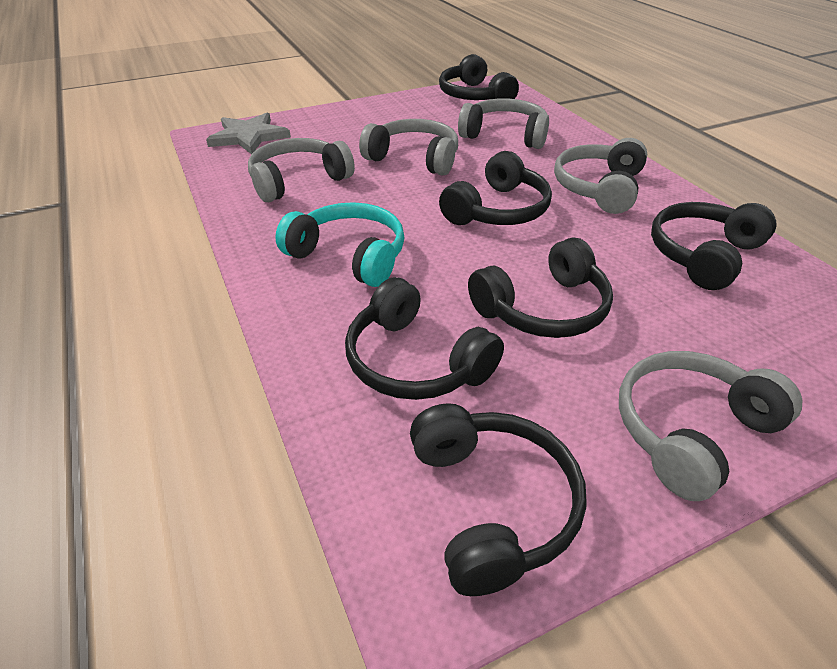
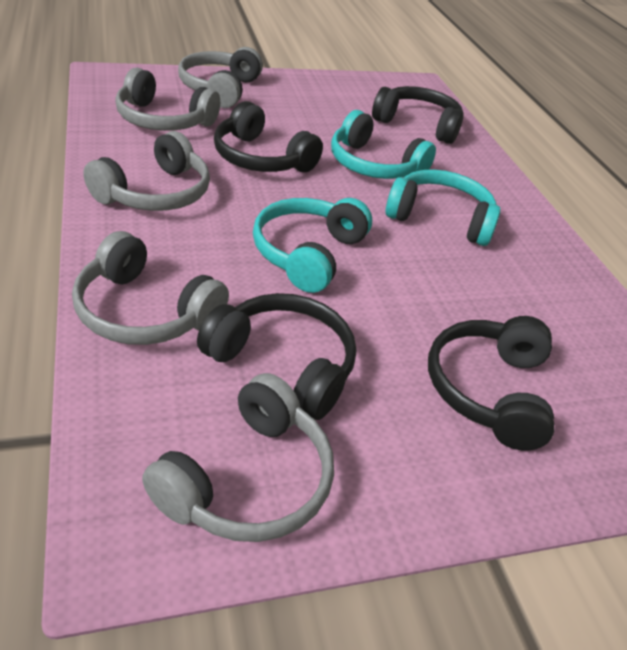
black headphones: 6 -> 4
grey star: 1 -> 0
turquoise headphones: 1 -> 3

